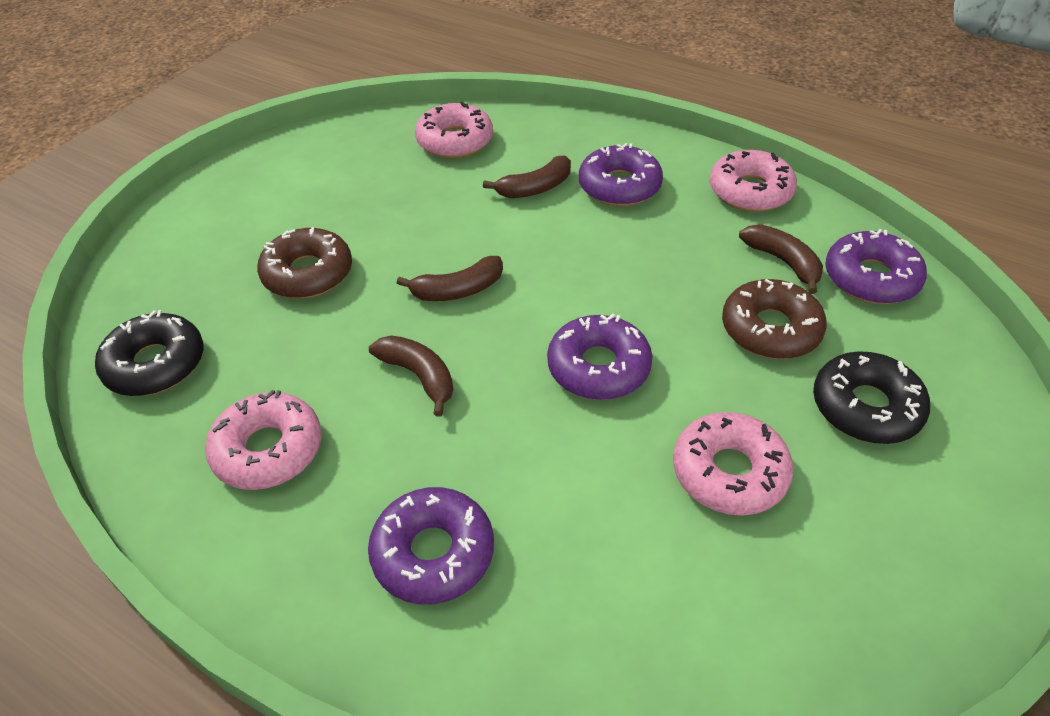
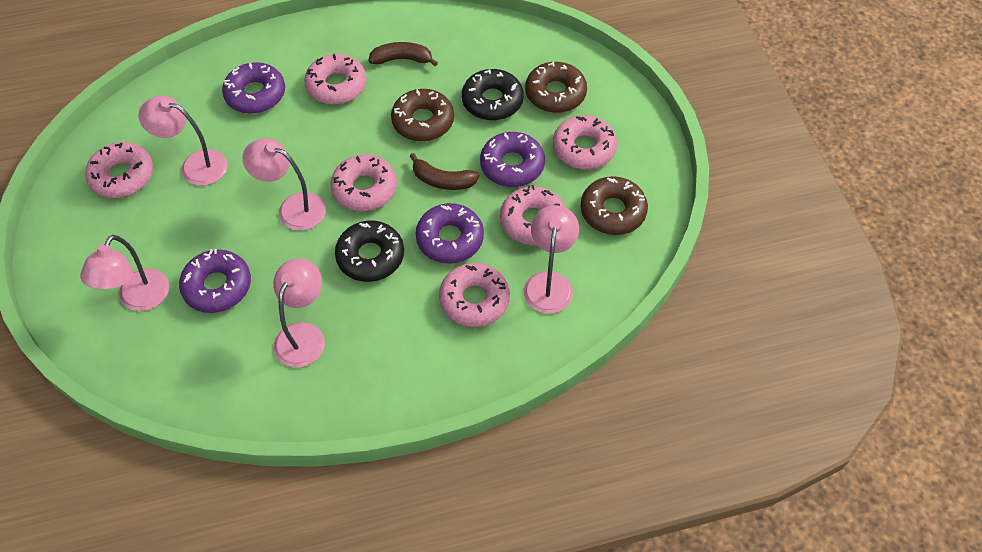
brown banana: 4 -> 2
brown donut: 2 -> 3
pink donut: 4 -> 6
pink lamp: 0 -> 5

